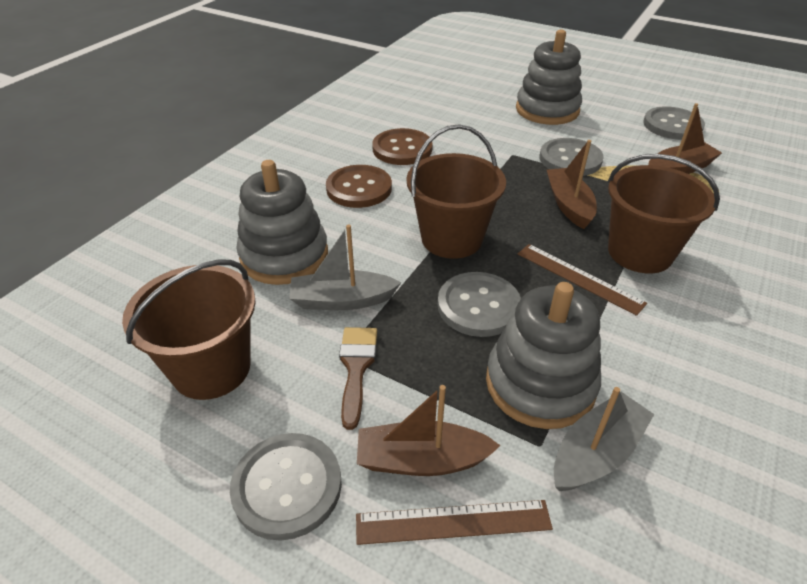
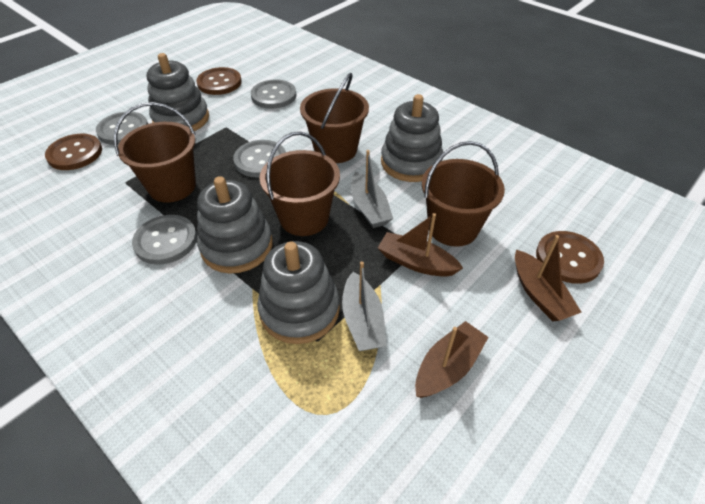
brown brush: 1 -> 0
brown bucket: 3 -> 4
brown button: 2 -> 3
brown ruler: 2 -> 0
grey stacking toy: 3 -> 4

